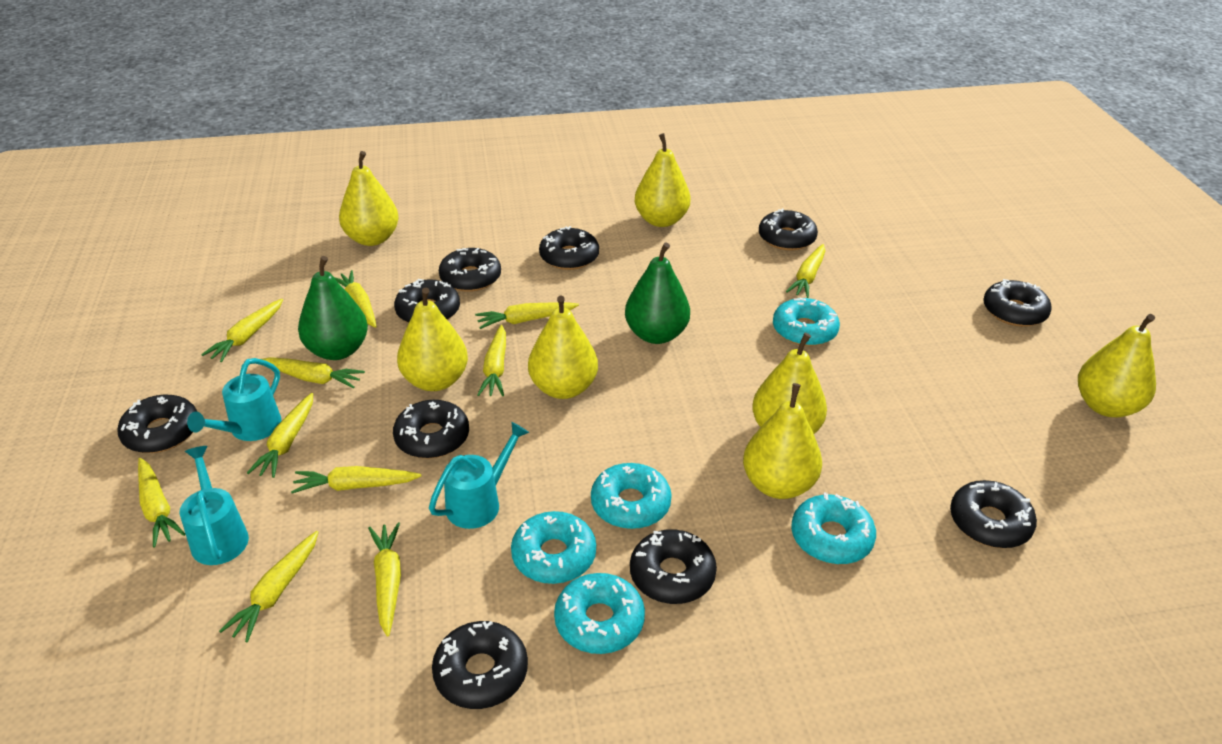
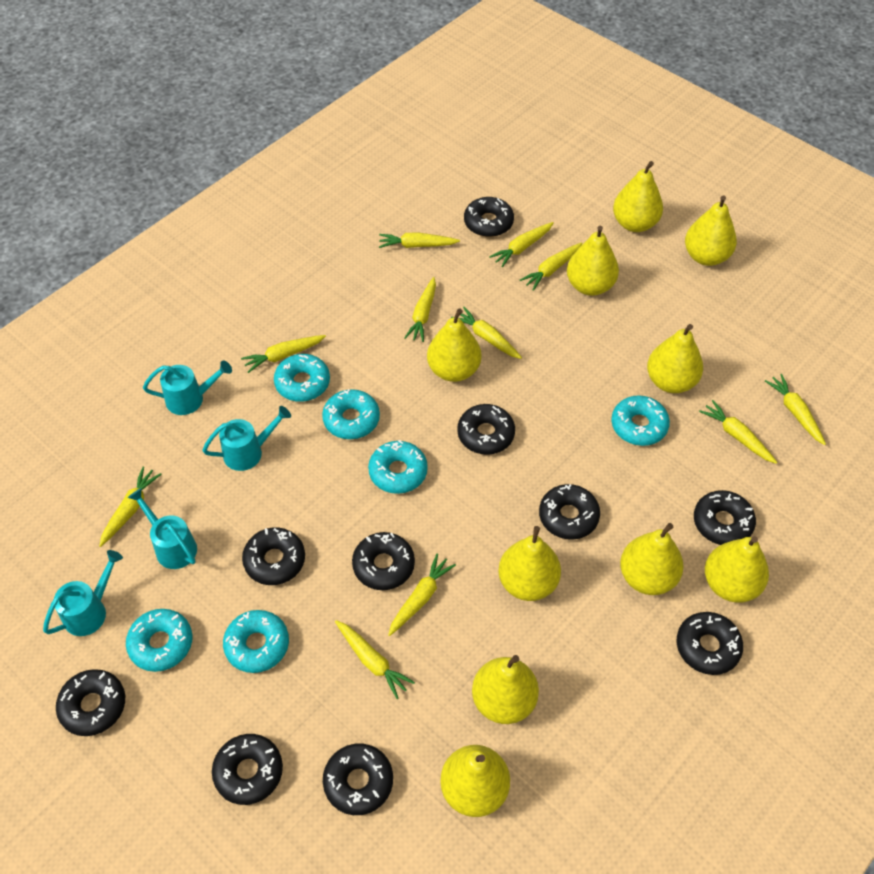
green pear: 2 -> 0
turquoise donut: 5 -> 6
turquoise watering can: 3 -> 4
yellow pear: 7 -> 10

